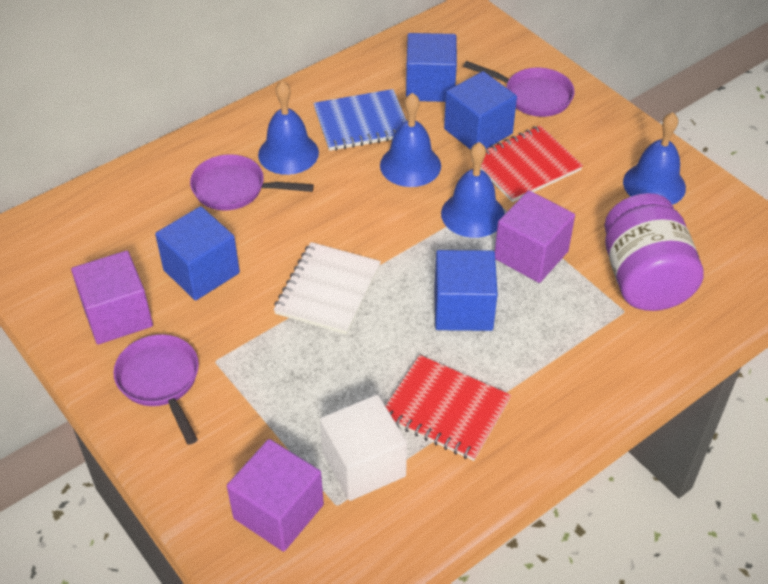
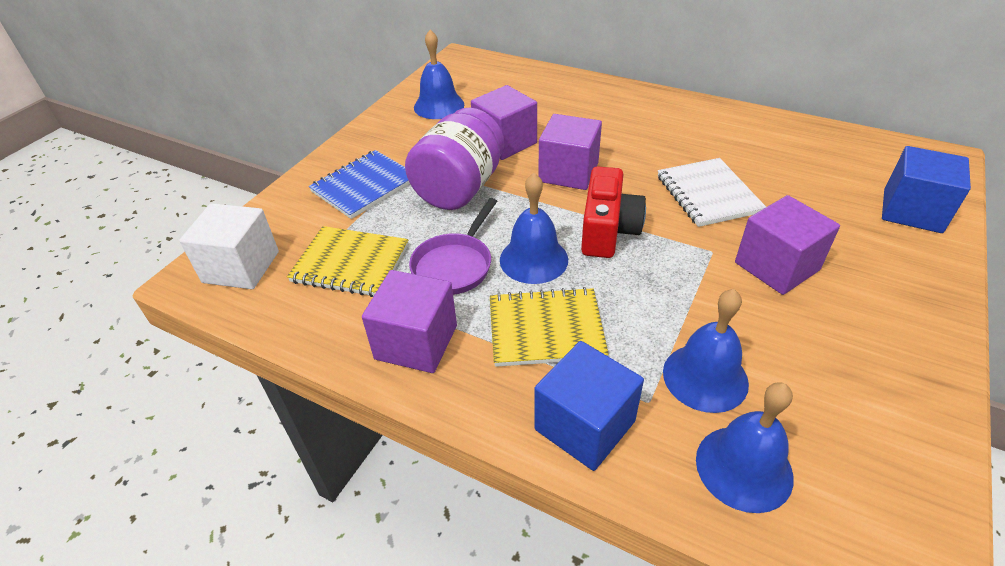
blue cube: 4 -> 2
purple cube: 3 -> 4
purple pan: 3 -> 1
red camera: 0 -> 1
red notebook: 2 -> 0
yellow notebook: 0 -> 2

